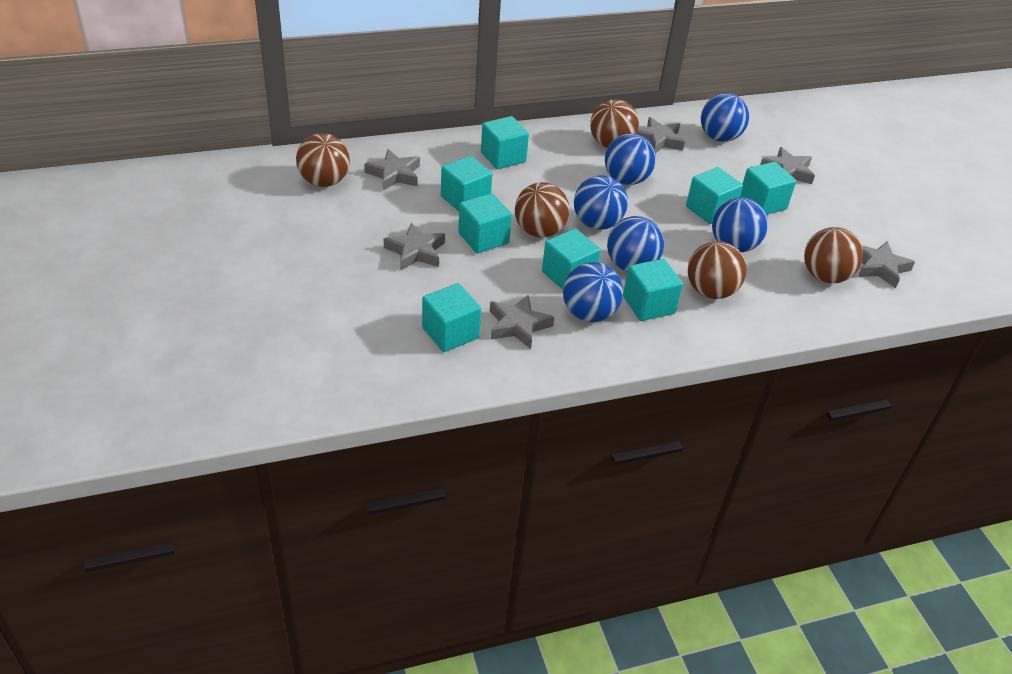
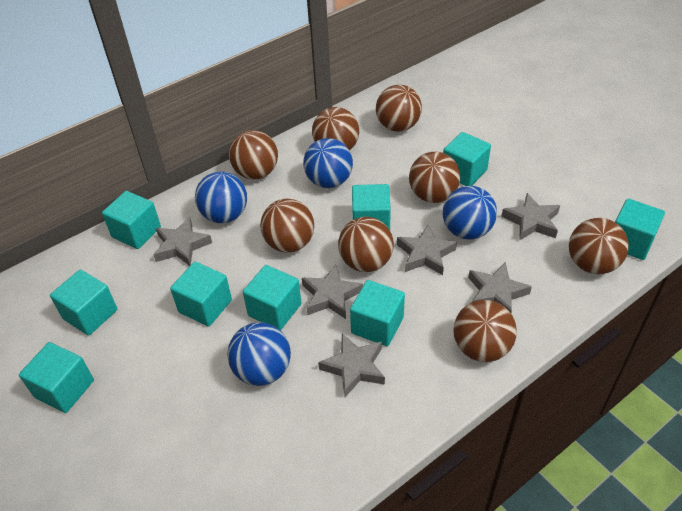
blue ball: 6 -> 4
brown ball: 5 -> 8
turquoise cube: 8 -> 9

